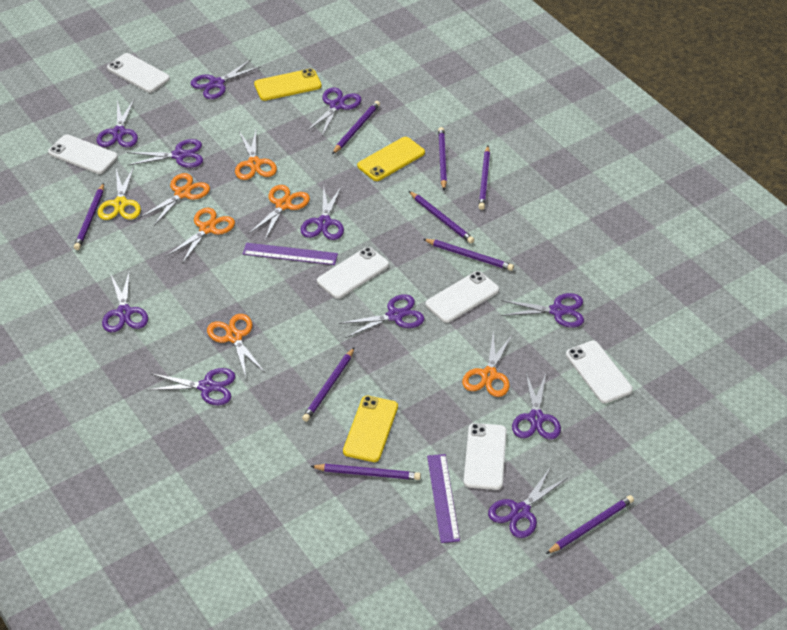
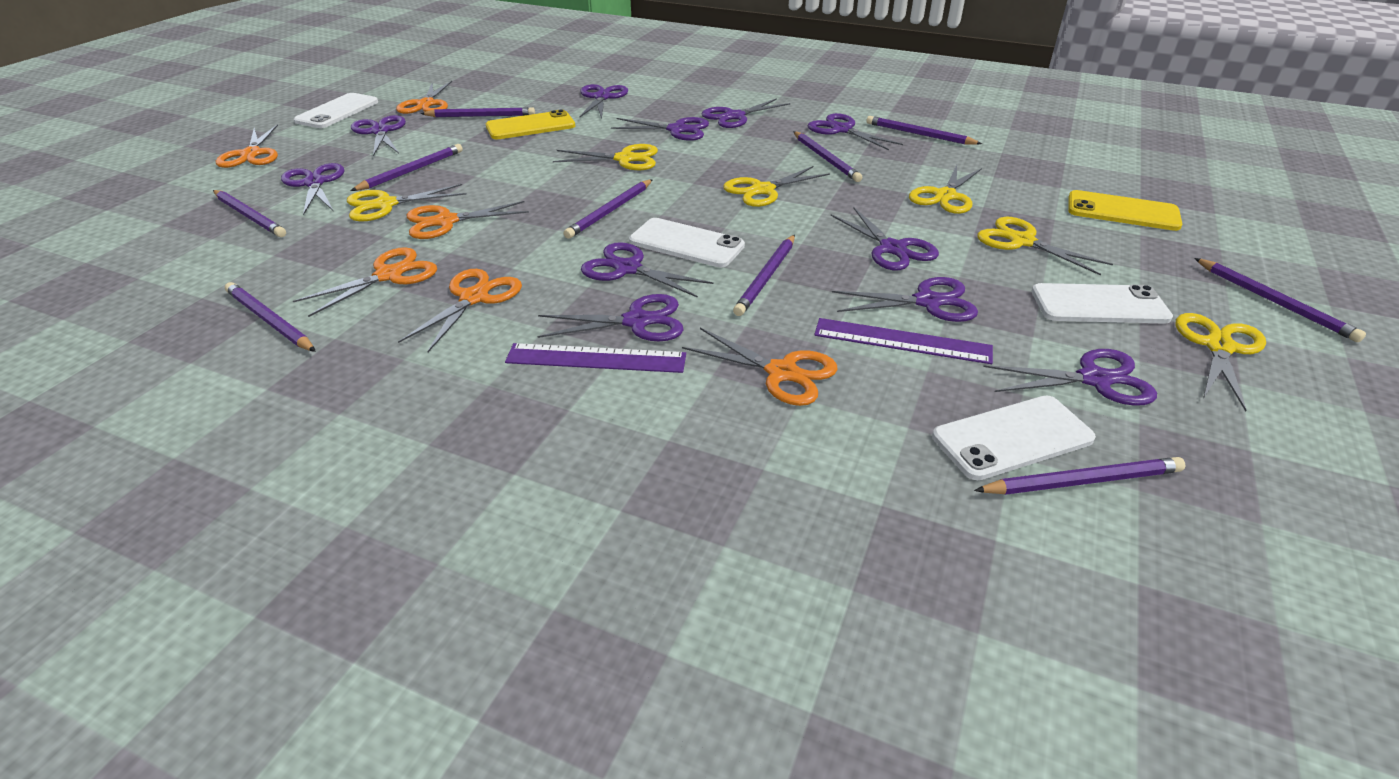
purple pencil: 9 -> 10
white phone: 6 -> 4
yellow phone: 3 -> 2
yellow scissors: 1 -> 6

